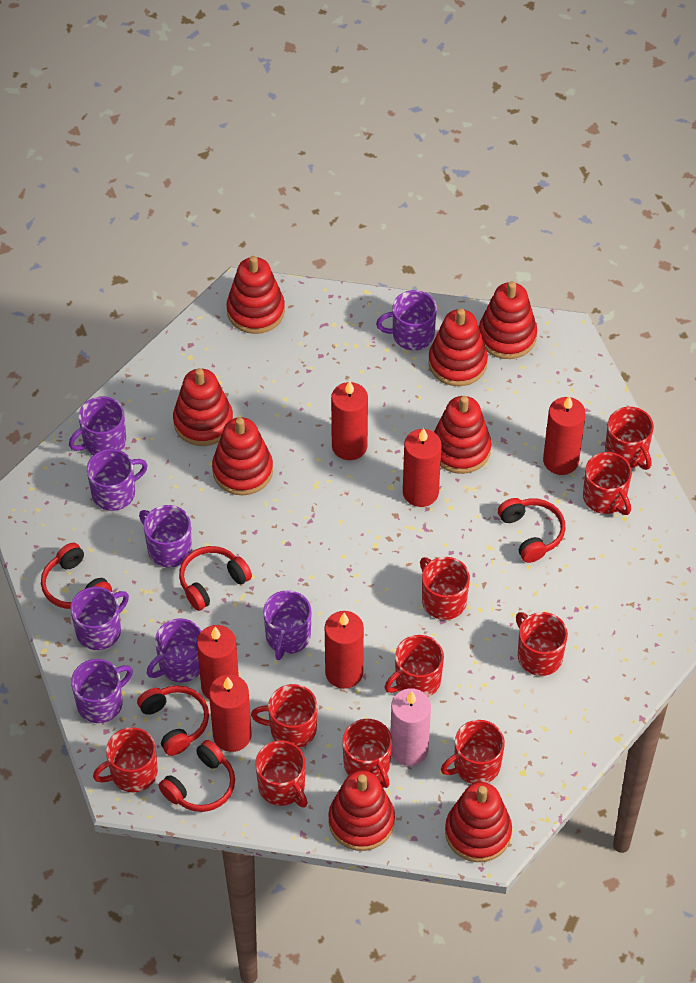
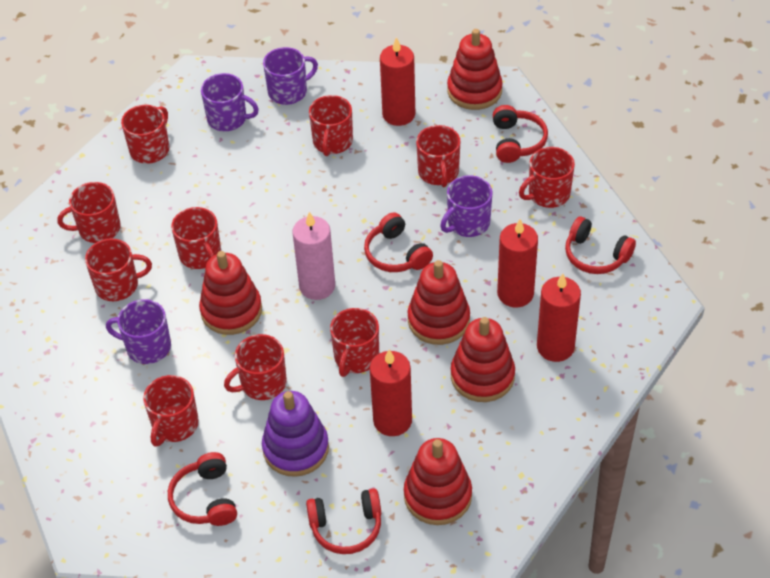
purple mug: 8 -> 4
purple stacking toy: 0 -> 1
red candle: 6 -> 4
red stacking toy: 8 -> 5

